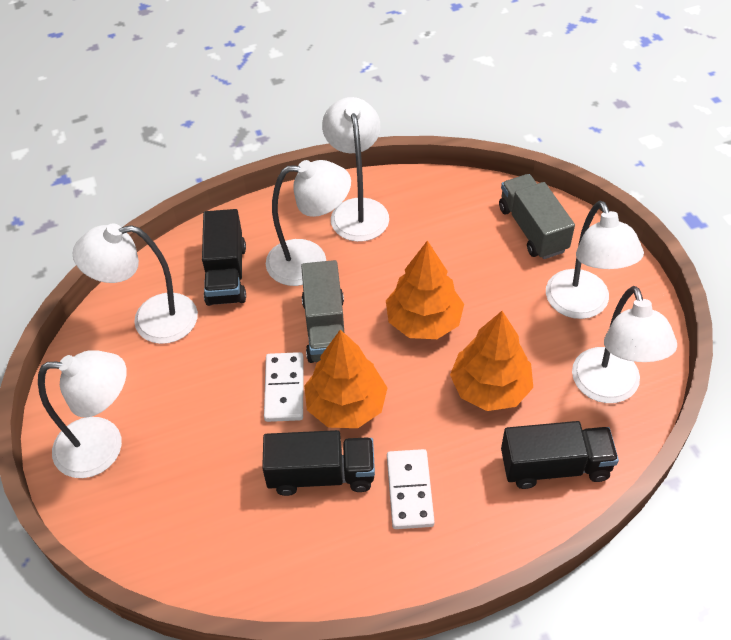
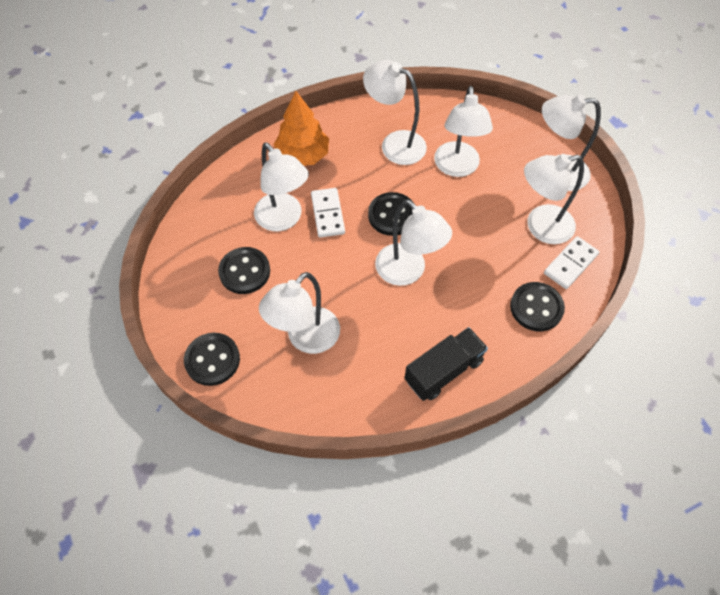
black button: 0 -> 4
black truck: 3 -> 1
grey truck: 2 -> 0
orange tree: 3 -> 1
white lamp: 6 -> 7

